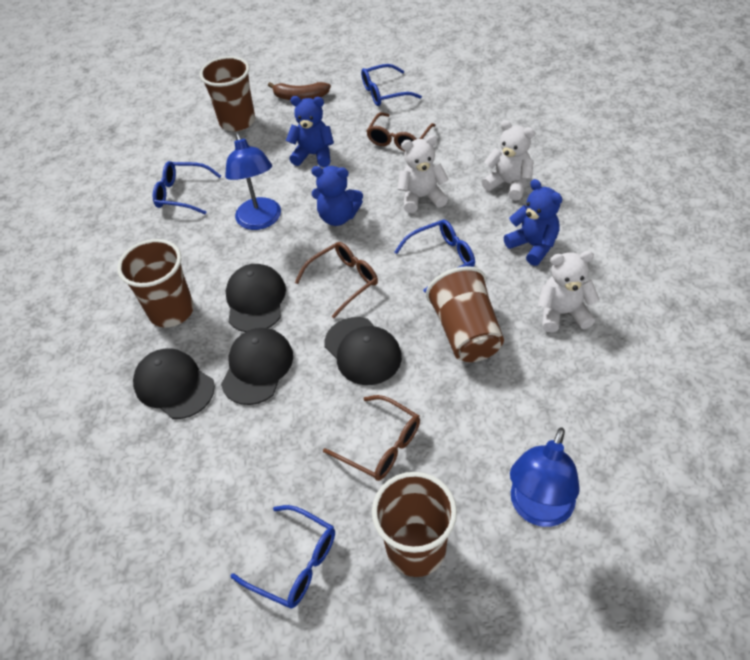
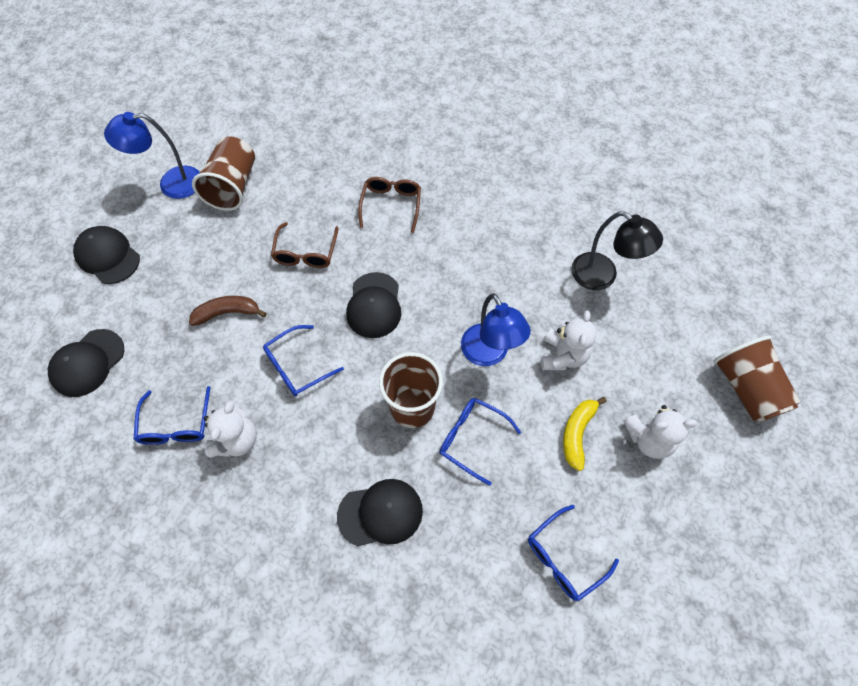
black lamp: 0 -> 1
blue teddy bear: 3 -> 0
brown cup: 4 -> 3
brown glasses: 3 -> 2
yellow banana: 0 -> 1

